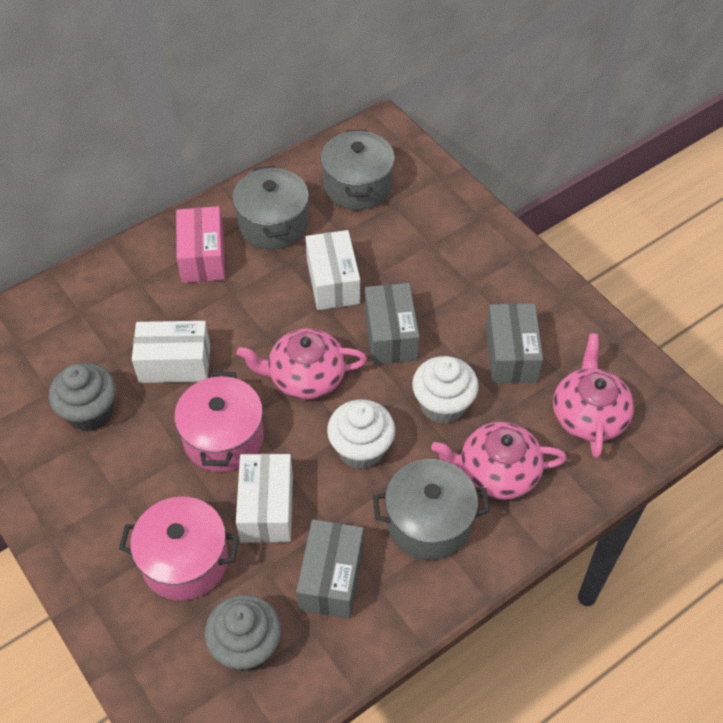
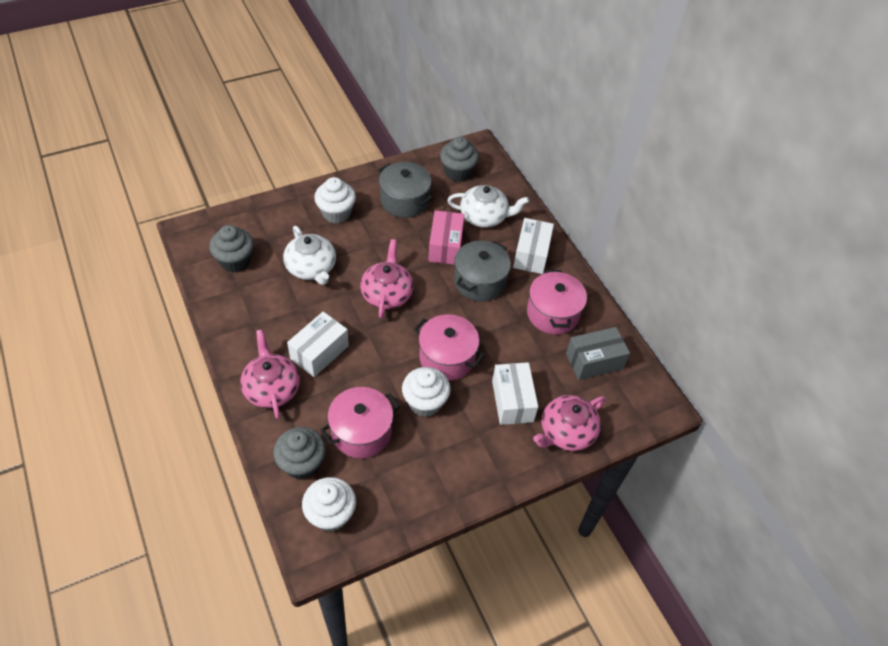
grey box: 3 -> 1
grey cupcake: 2 -> 3
grey pot: 3 -> 2
pink pot: 2 -> 3
white cupcake: 2 -> 3
white teapot: 0 -> 2

